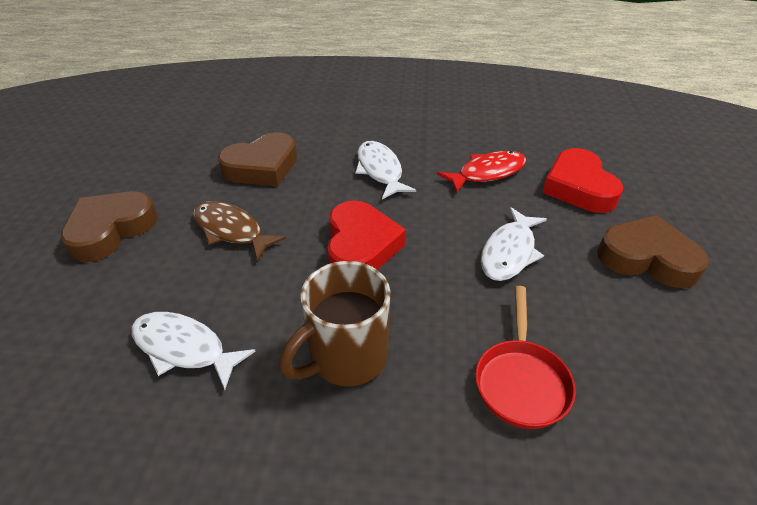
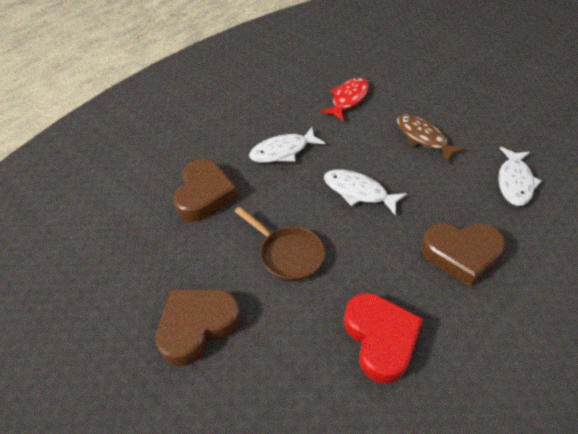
brown mug: 1 -> 0
brown pan: 0 -> 1
red heart: 2 -> 1
red pan: 1 -> 0

